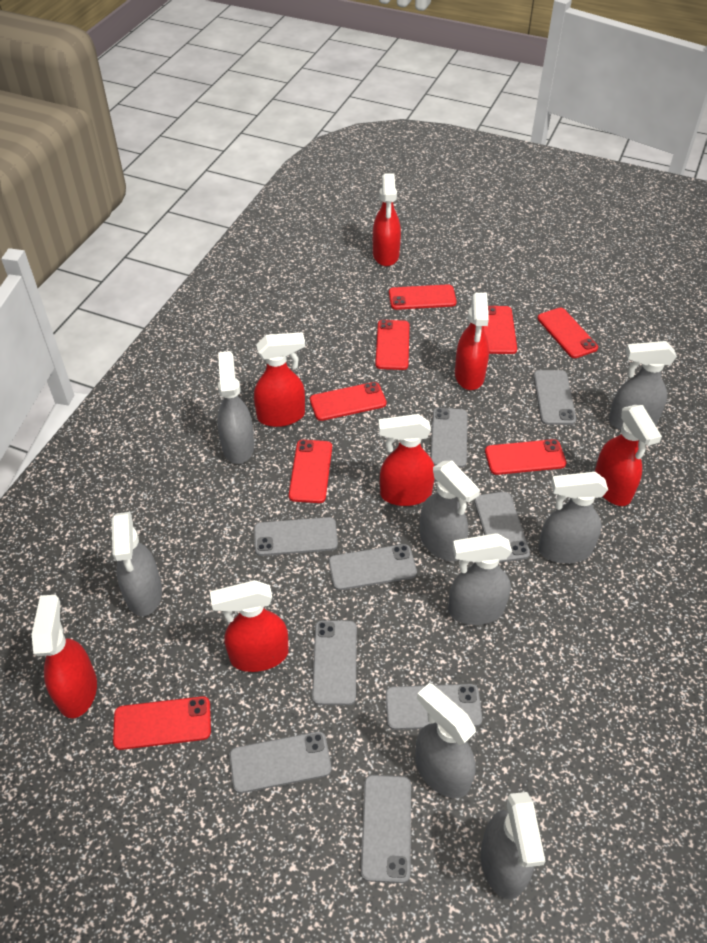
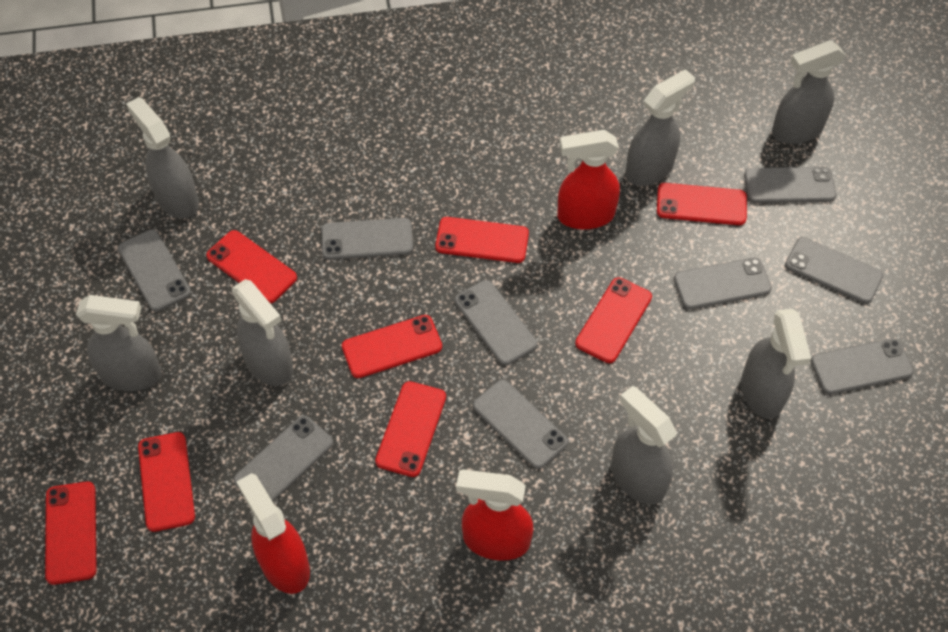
grey spray bottle: 8 -> 7
red spray bottle: 7 -> 3

